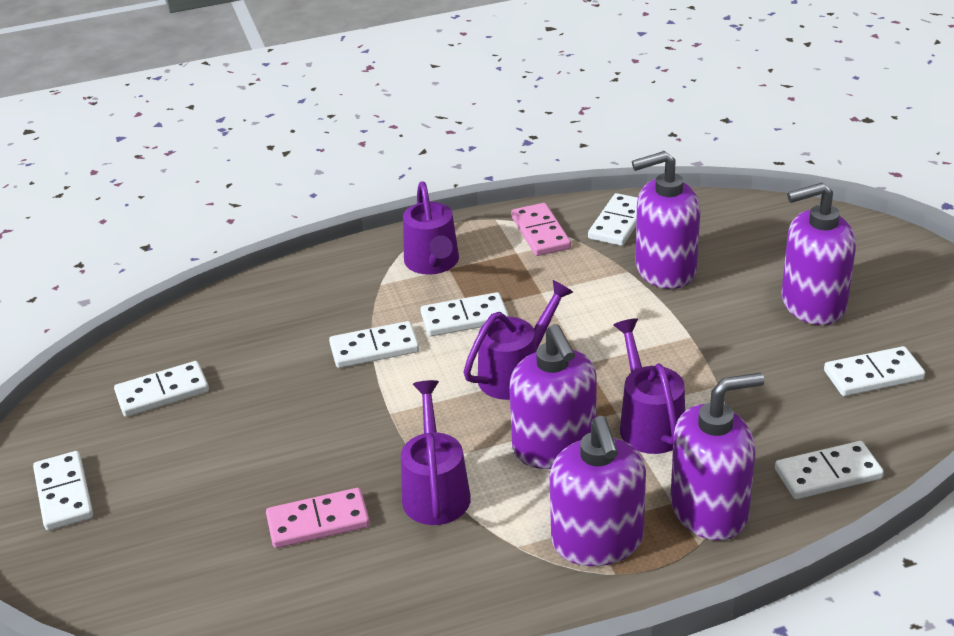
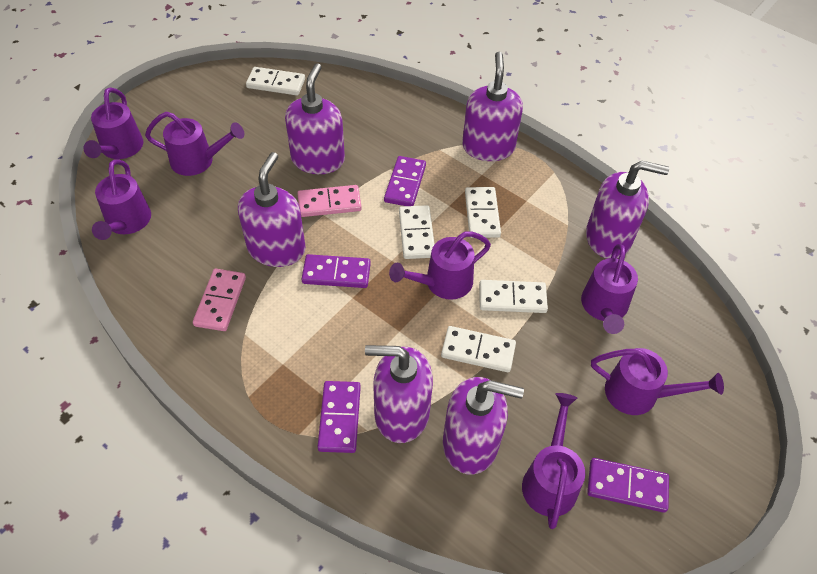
purple domino: 0 -> 4
purple soap dispenser: 5 -> 6
purple watering can: 4 -> 7
white domino: 7 -> 5

